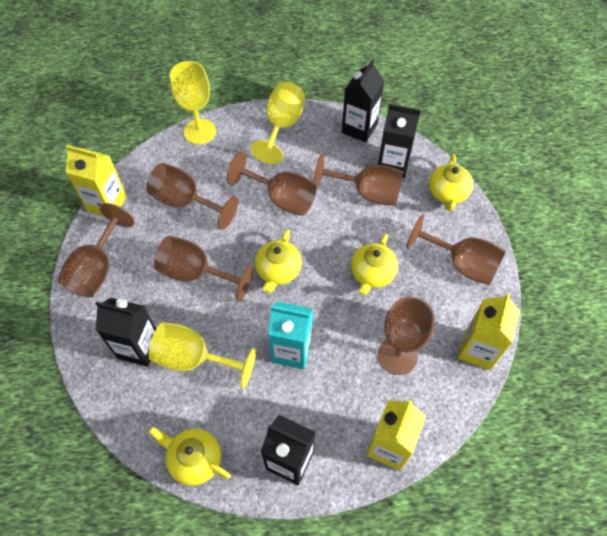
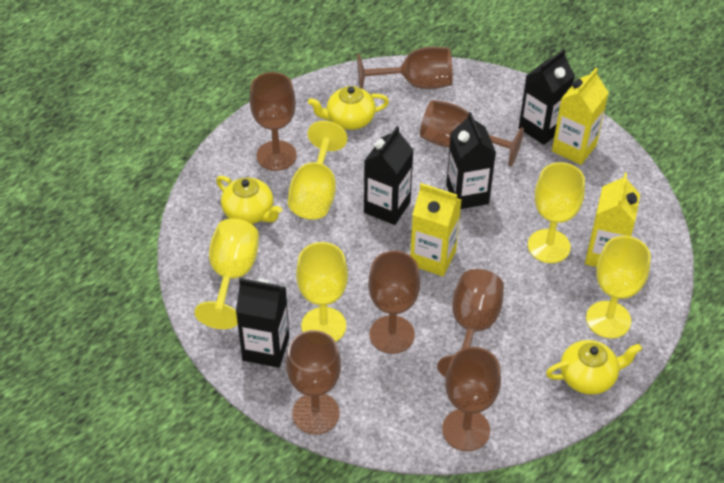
turquoise carton: 1 -> 0
yellow goblet: 3 -> 5
yellow teapot: 4 -> 3

